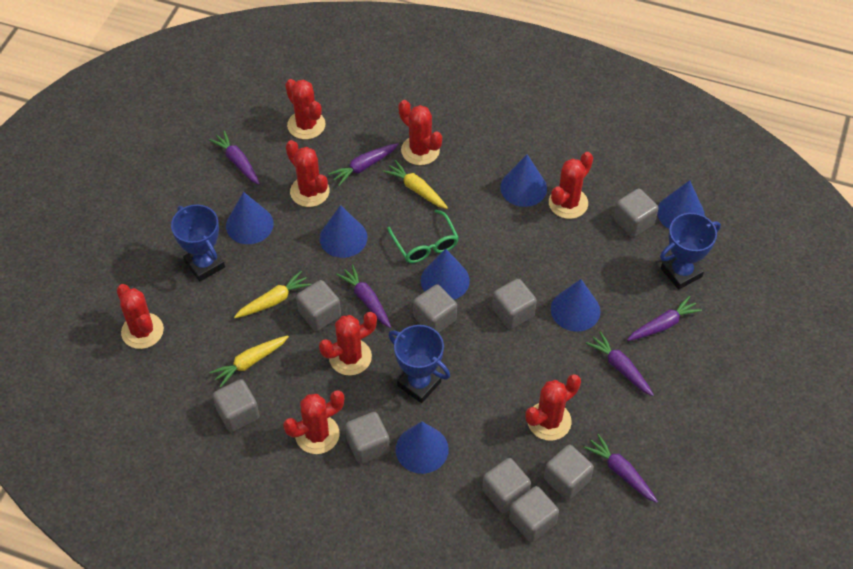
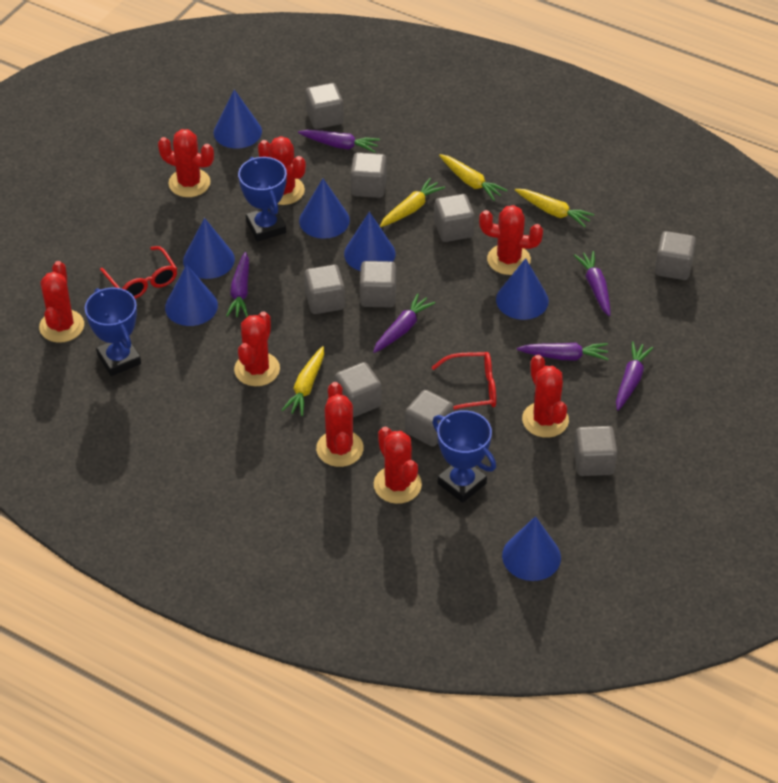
green glasses: 1 -> 0
red glasses: 0 -> 2
yellow carrot: 3 -> 4

